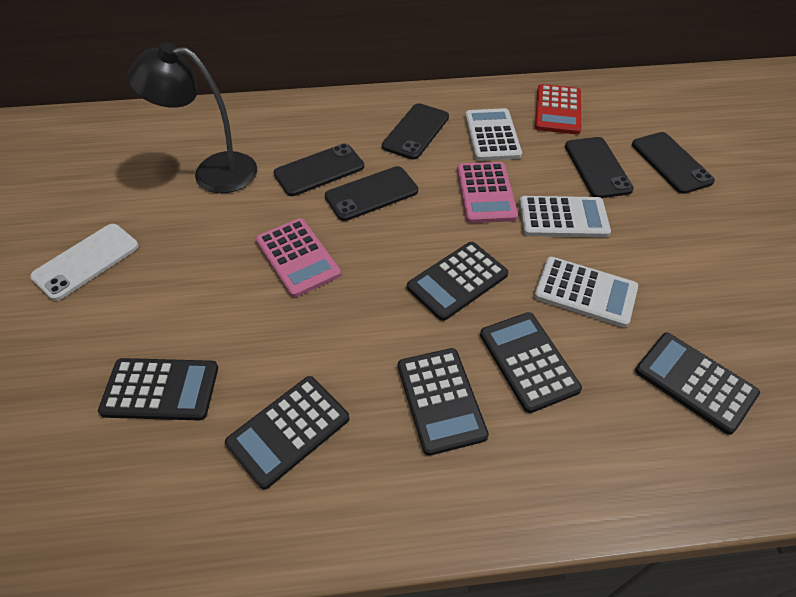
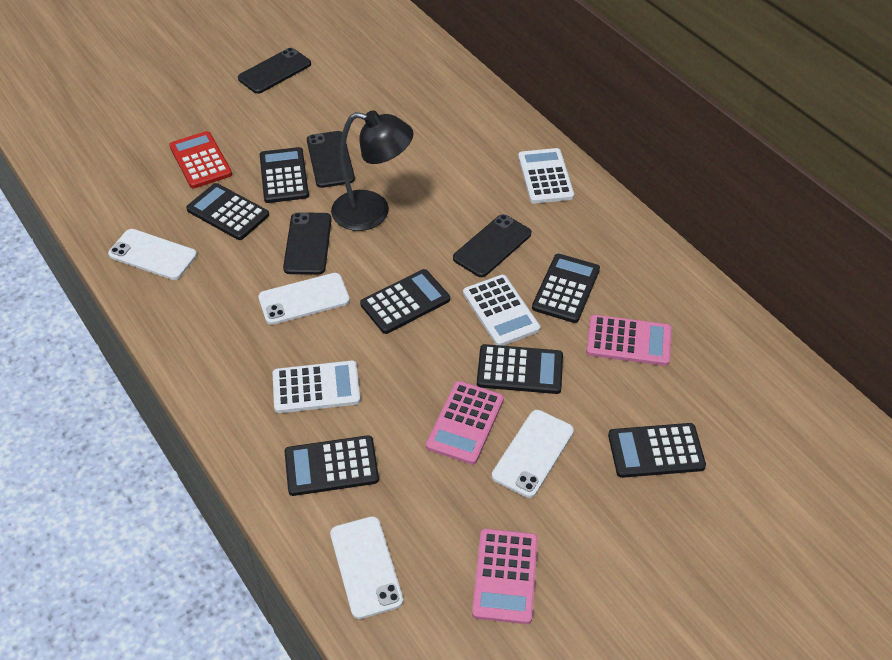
black calculator: 6 -> 7
black phone: 5 -> 4
pink calculator: 2 -> 3
white phone: 1 -> 4

